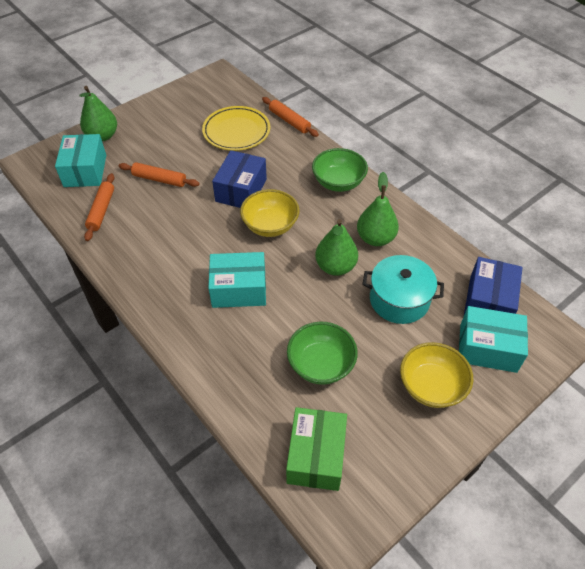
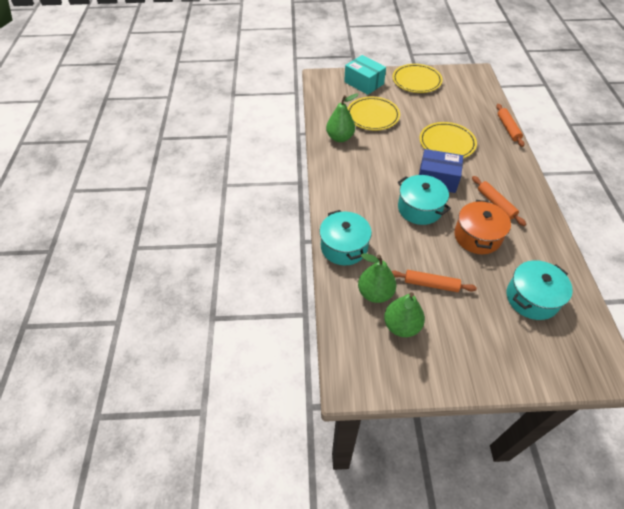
blue box: 2 -> 1
green bowl: 2 -> 0
green box: 1 -> 0
orange pot: 0 -> 1
turquoise box: 3 -> 1
turquoise pot: 1 -> 3
yellow bowl: 2 -> 0
yellow plate: 1 -> 3

